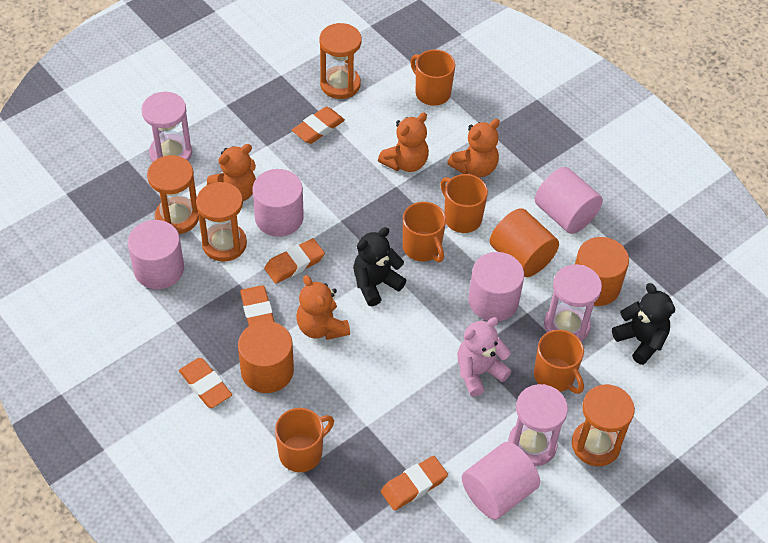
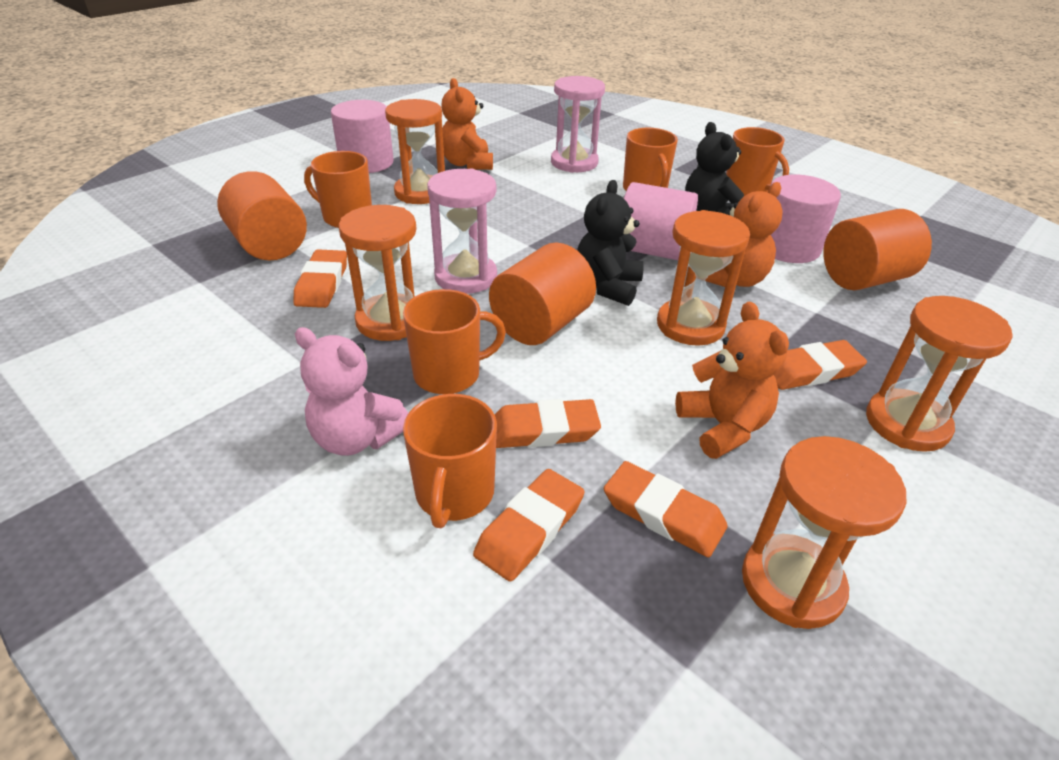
orange hourglass: 4 -> 5
orange teddy bear: 4 -> 3
pink cylinder: 5 -> 3
pink hourglass: 3 -> 2

